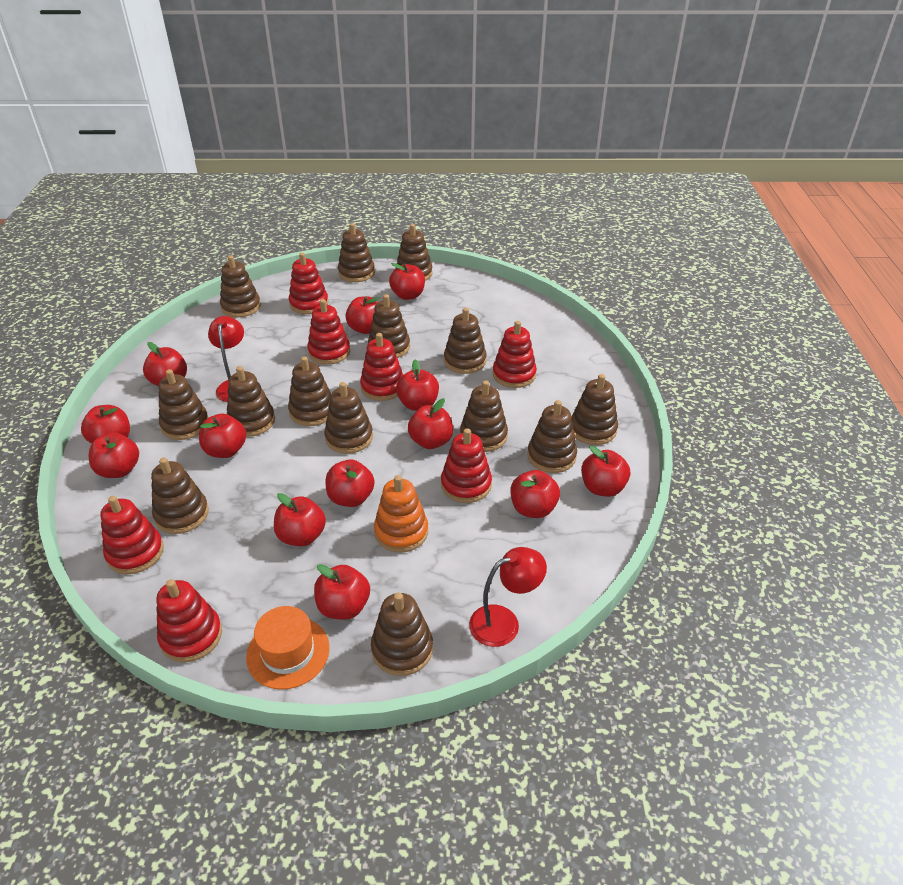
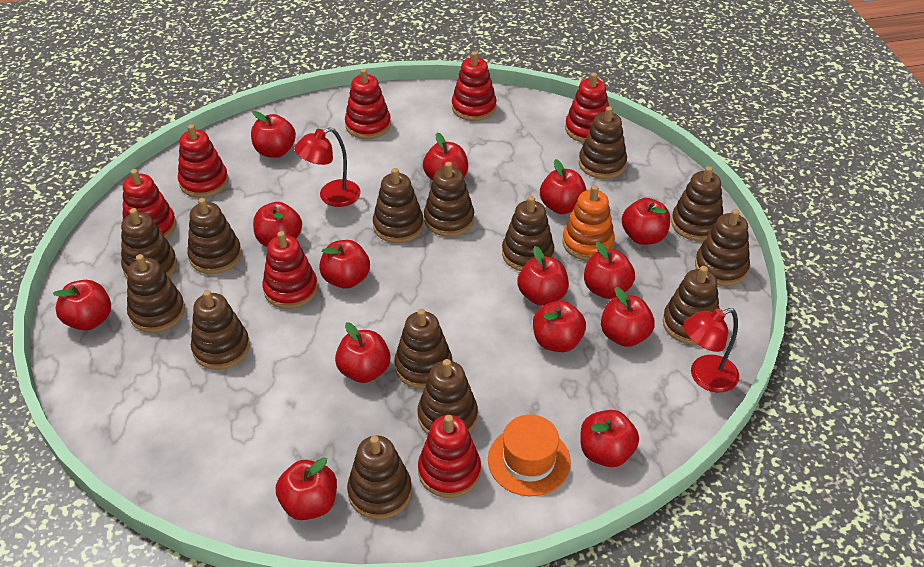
red apple: 13 -> 14

